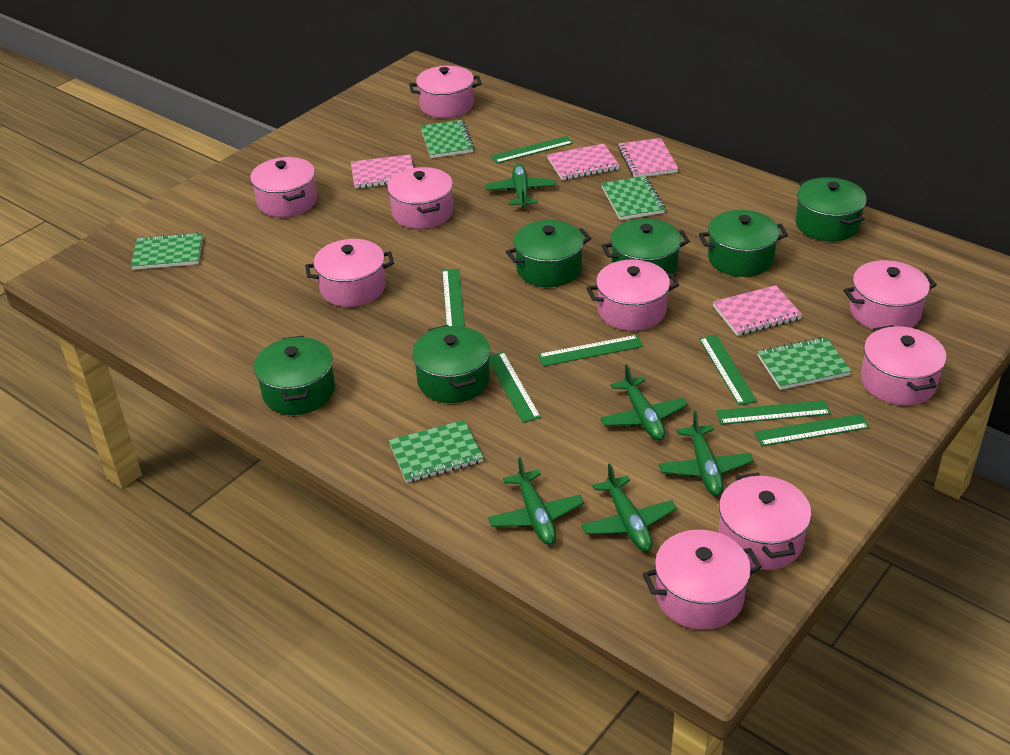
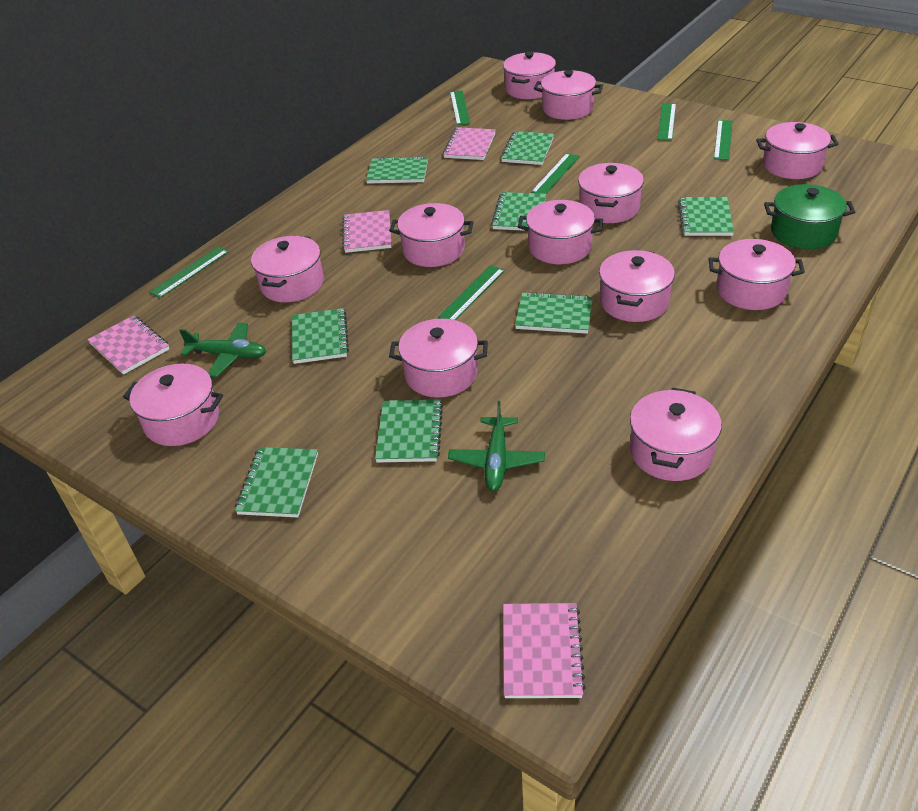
green notebook: 5 -> 8
green plane: 5 -> 2
green pot: 6 -> 1
green ruler: 7 -> 6
pink pot: 9 -> 12

